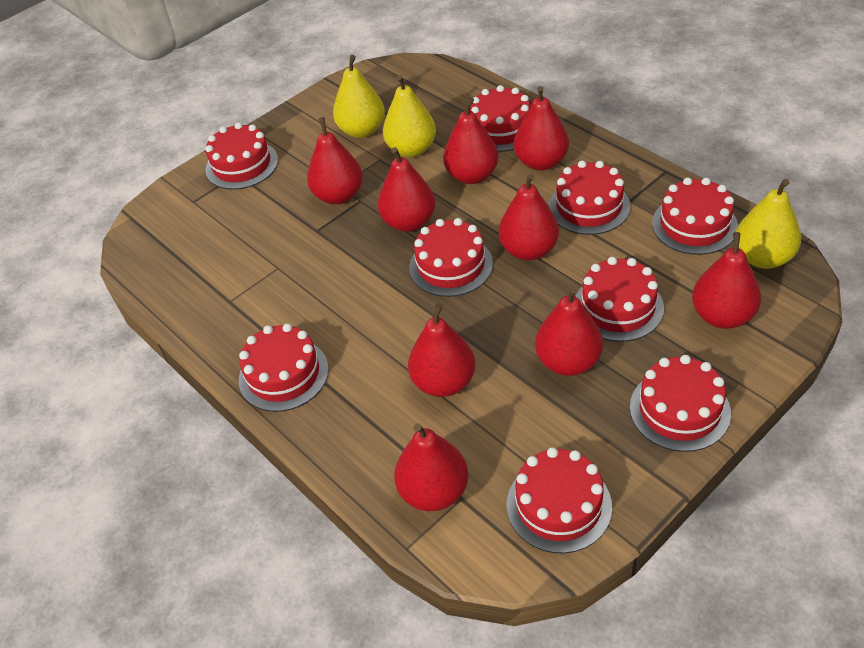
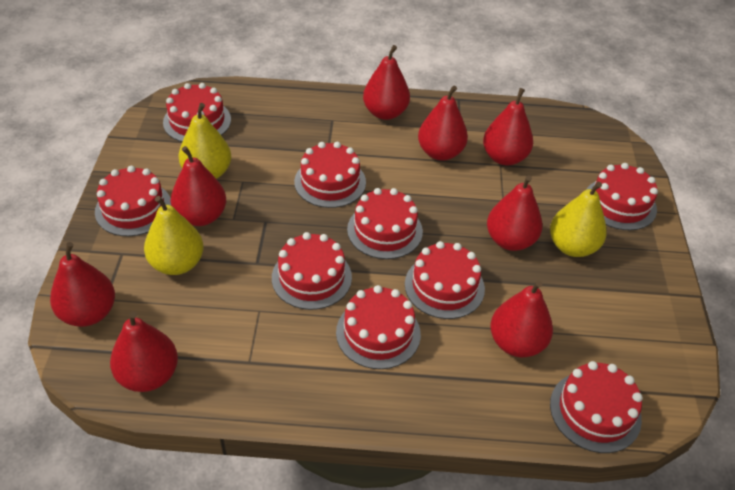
red pear: 9 -> 8

